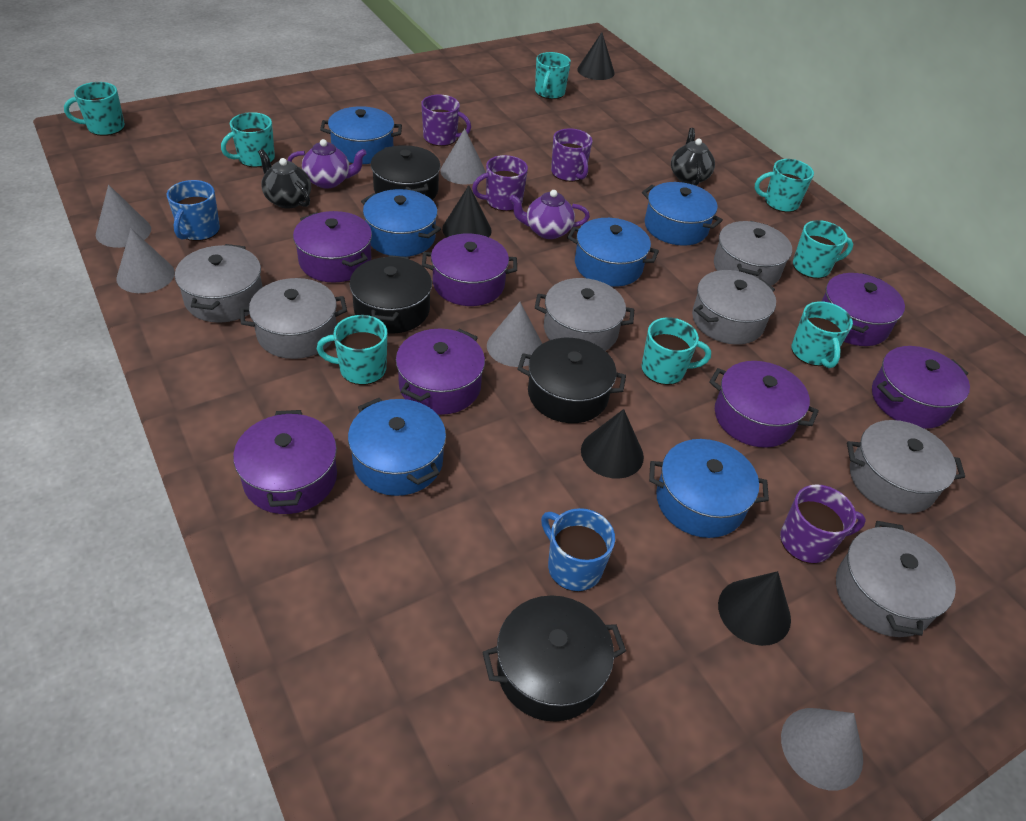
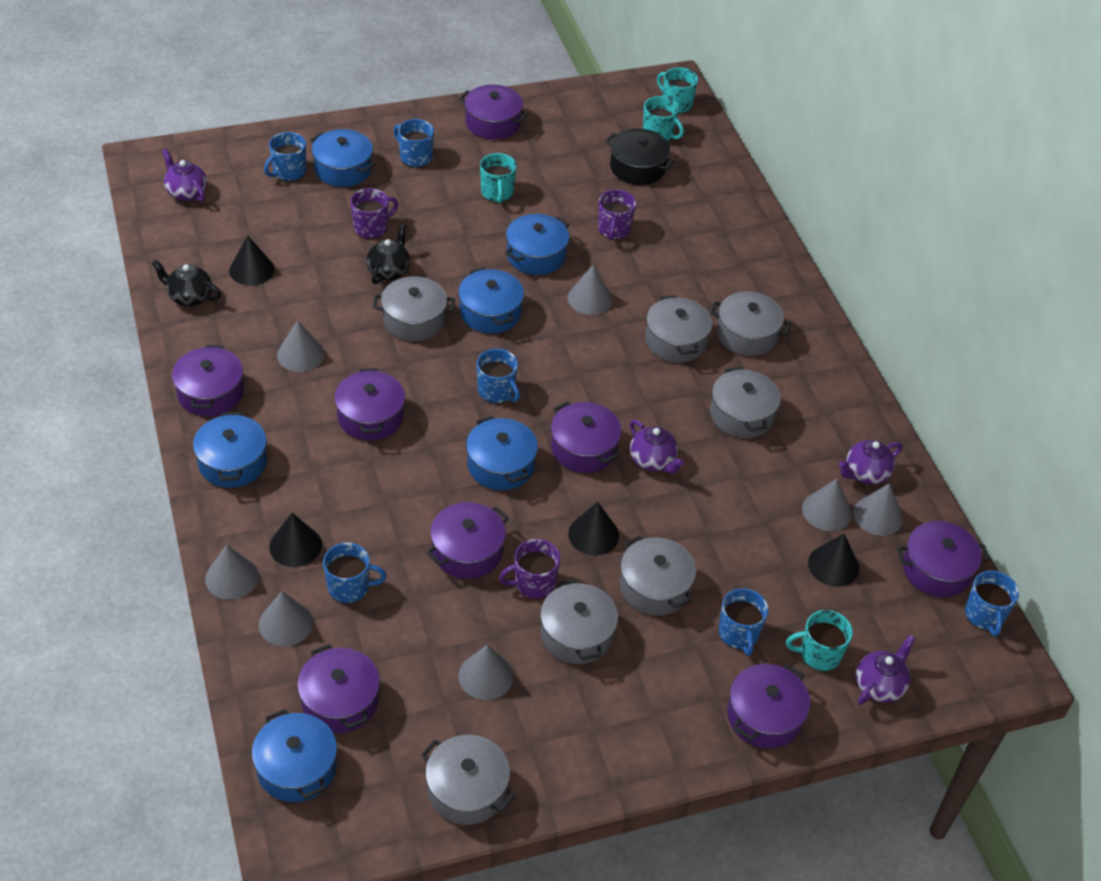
black pot: 4 -> 1
blue mug: 2 -> 6
grey cone: 5 -> 7
purple mug: 4 -> 3
purple pot: 7 -> 8
purple teapot: 2 -> 4
turquoise mug: 8 -> 4

